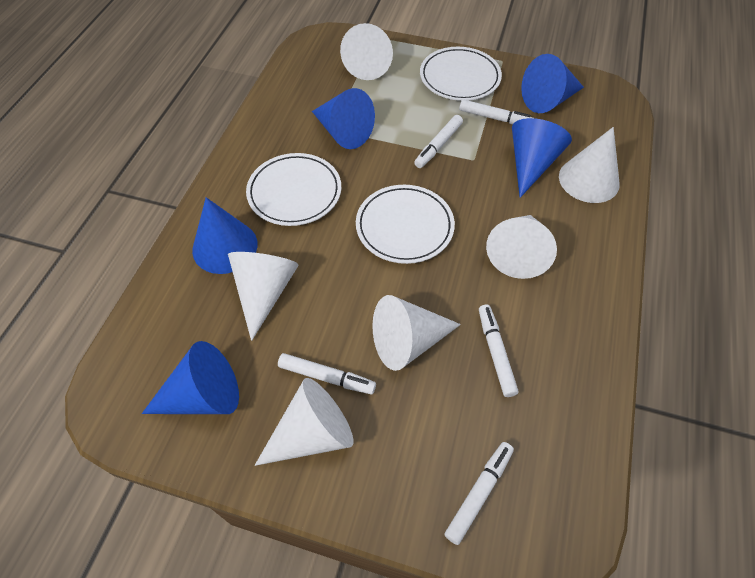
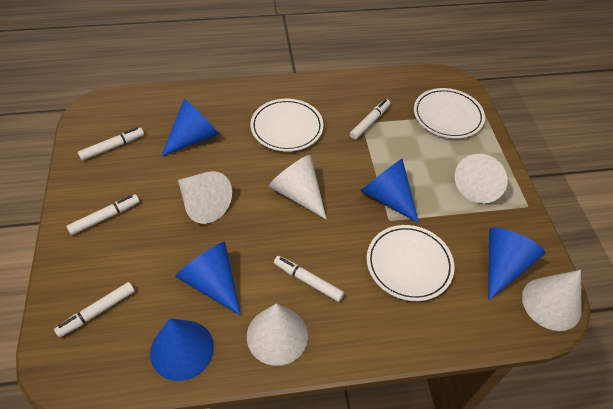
white cone: 6 -> 5

